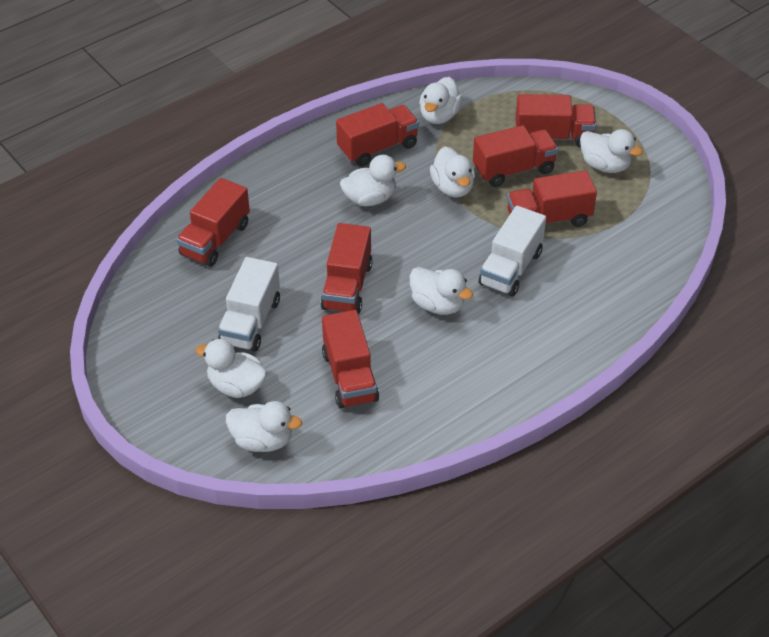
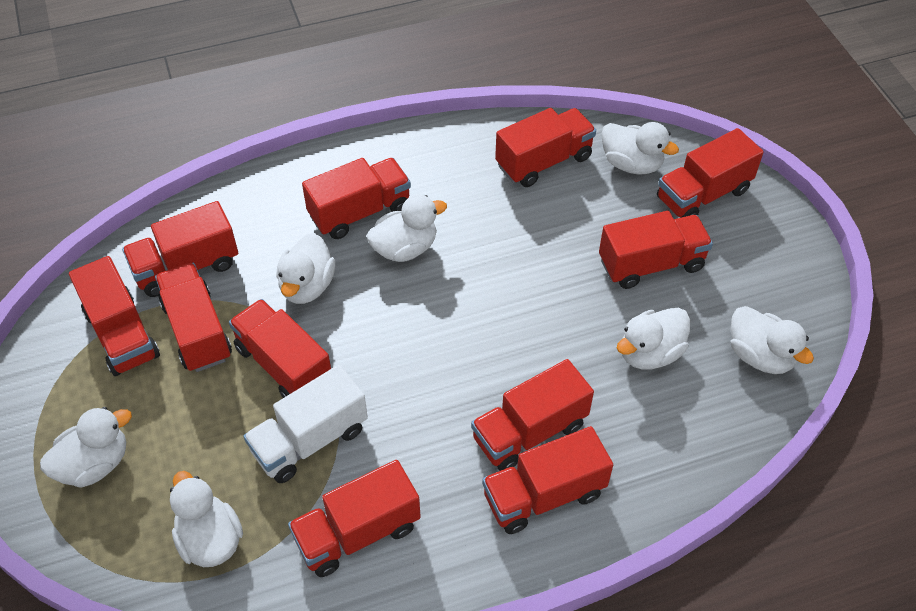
red truck: 7 -> 11
white truck: 2 -> 1

